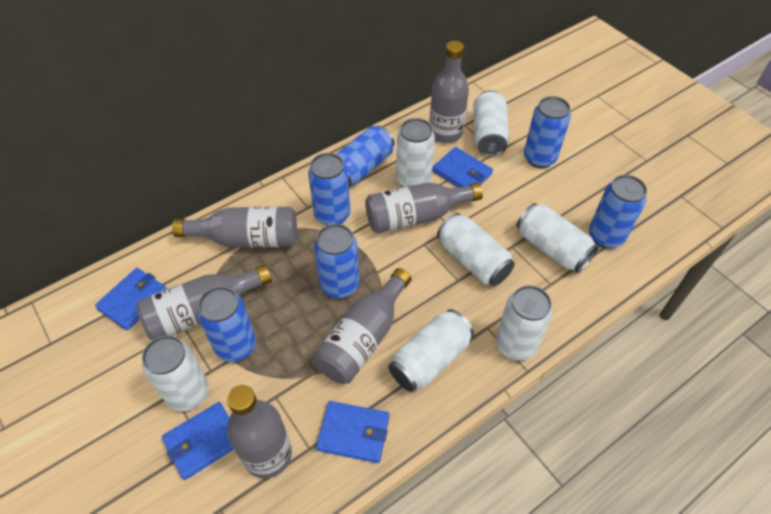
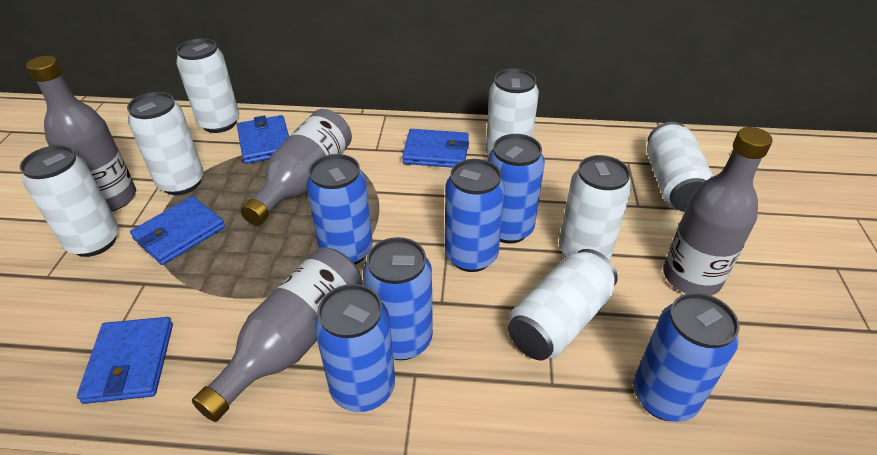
grey bottle: 6 -> 4

